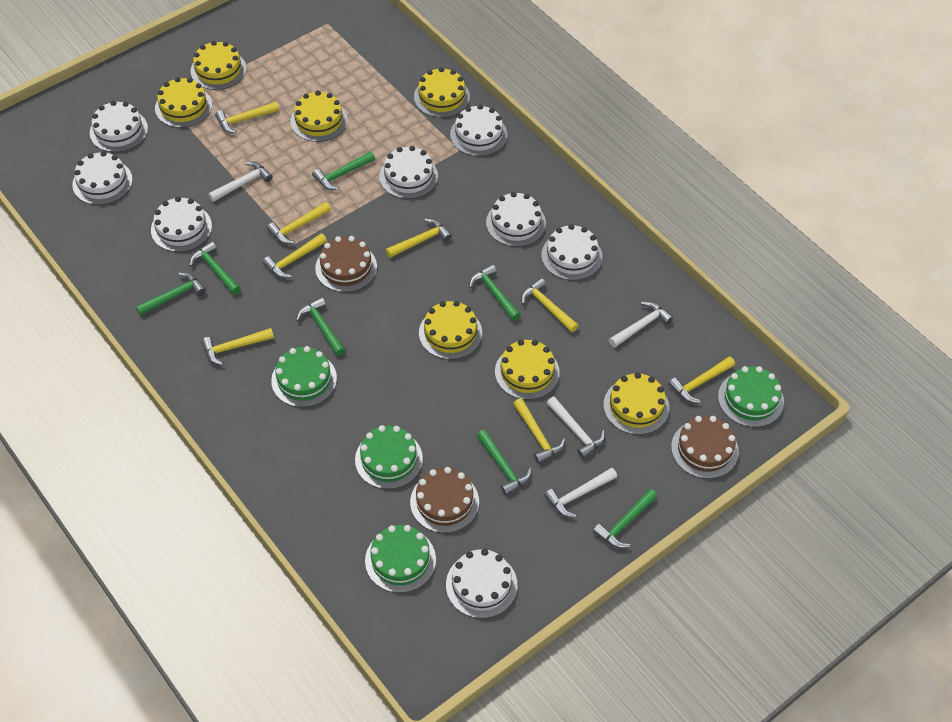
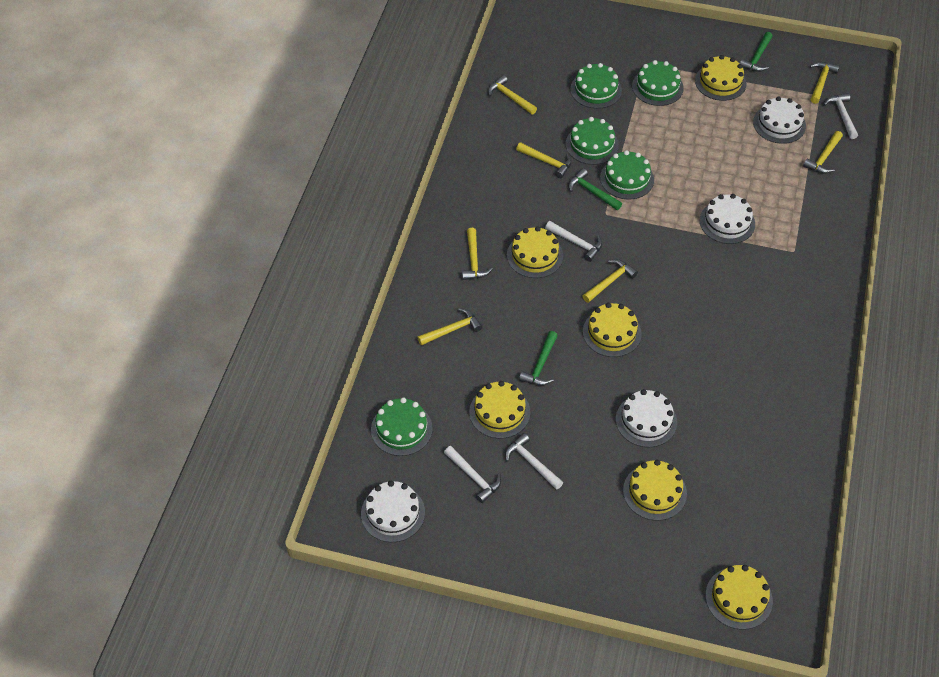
brown cake: 3 -> 0
green cake: 4 -> 5
green hammer: 7 -> 3
white cake: 8 -> 4
yellow cake: 7 -> 6
yellow hammer: 8 -> 7

